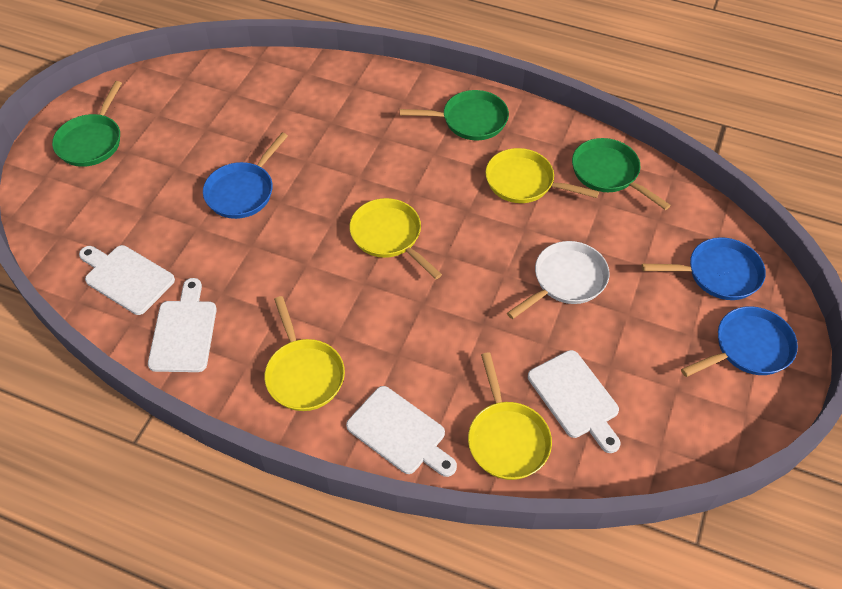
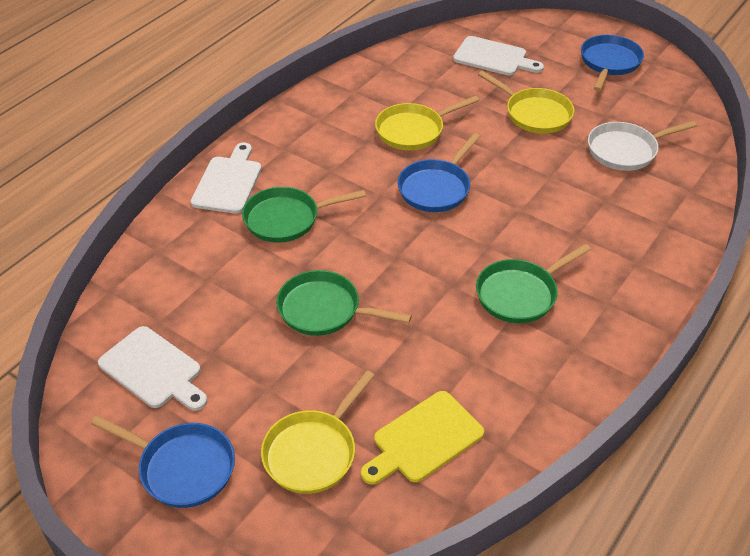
white cutting board: 4 -> 3
yellow cutting board: 0 -> 1
yellow pan: 4 -> 3

